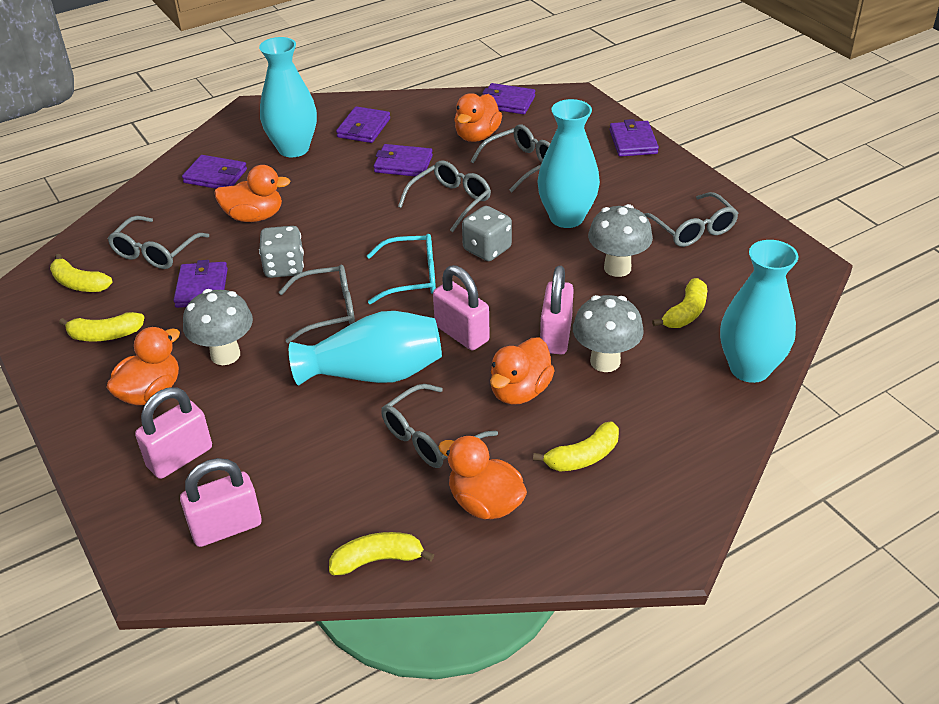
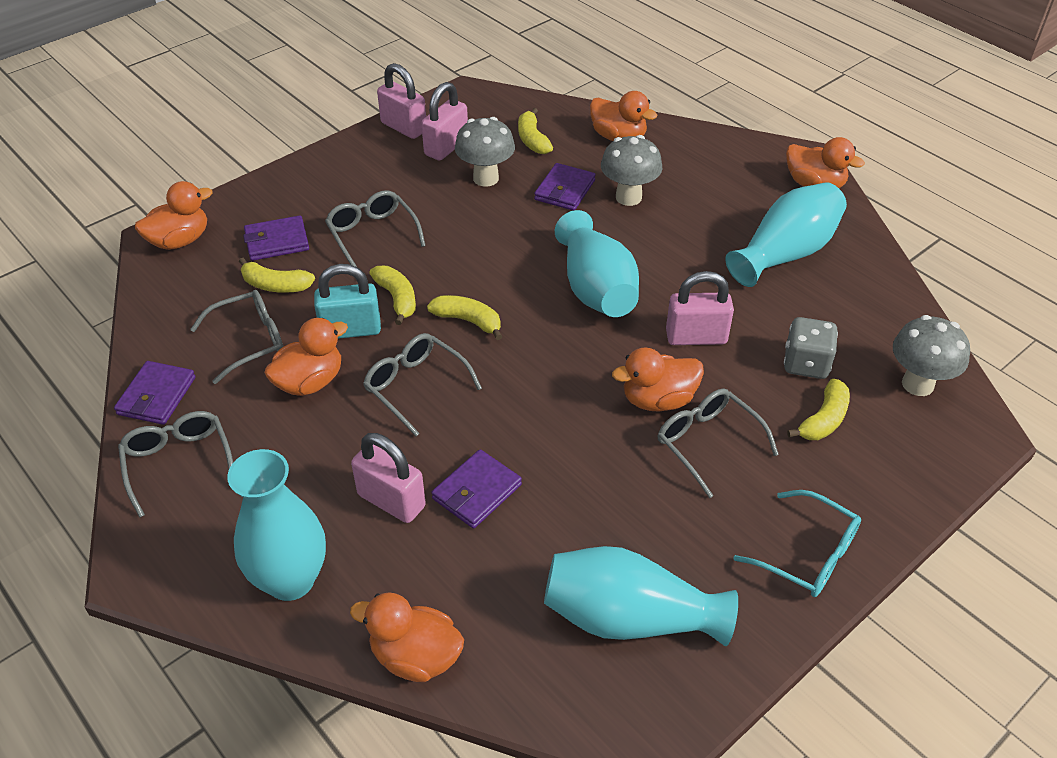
grey dice: 2 -> 1
grey glasses: 6 -> 5
orange duck: 5 -> 6
purple wallet: 6 -> 4
turquoise padlock: 0 -> 1

